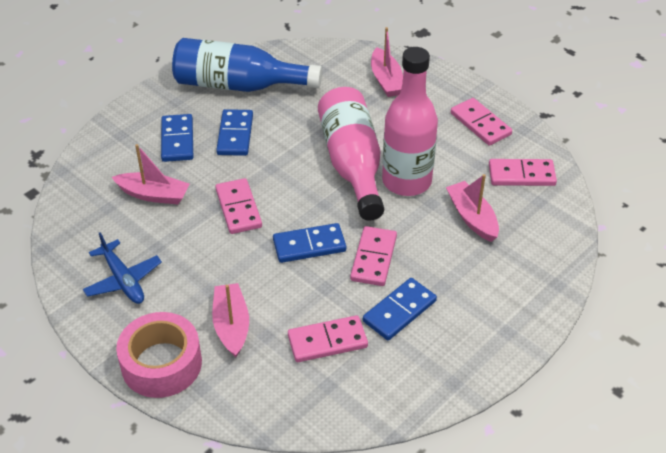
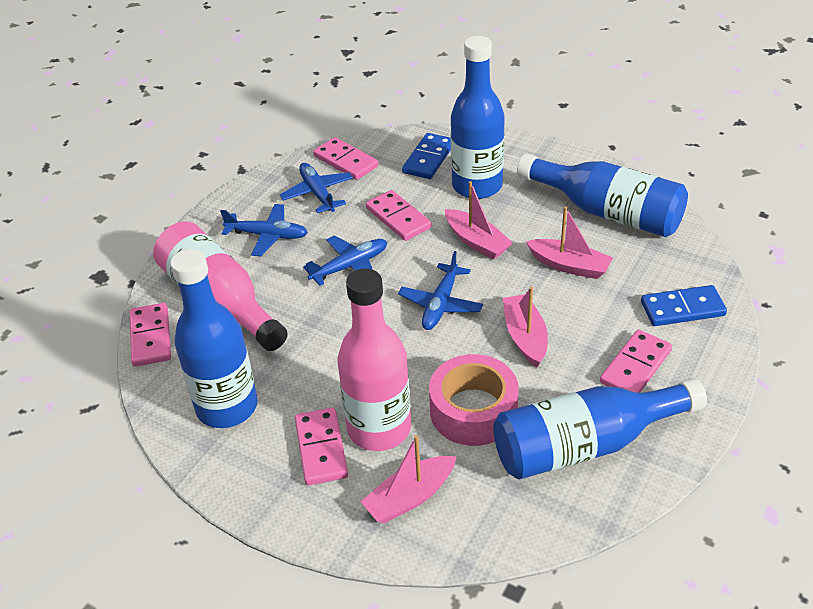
blue bottle: 1 -> 4
blue domino: 4 -> 2
blue plane: 1 -> 4

